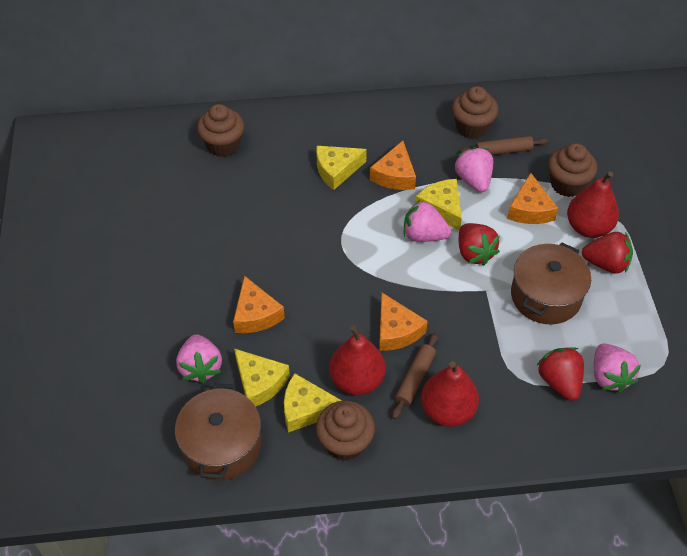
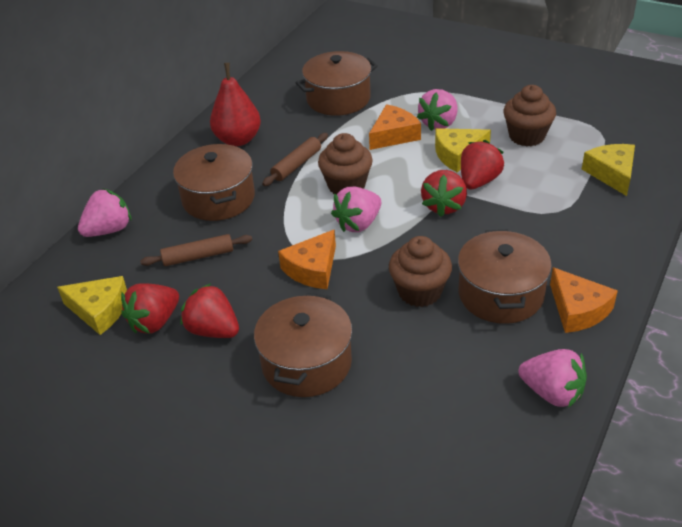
brown cupcake: 4 -> 3
brown pot: 2 -> 4
orange cheese: 4 -> 3
red pear: 3 -> 1
red strawberry: 3 -> 4
yellow cheese: 4 -> 3

